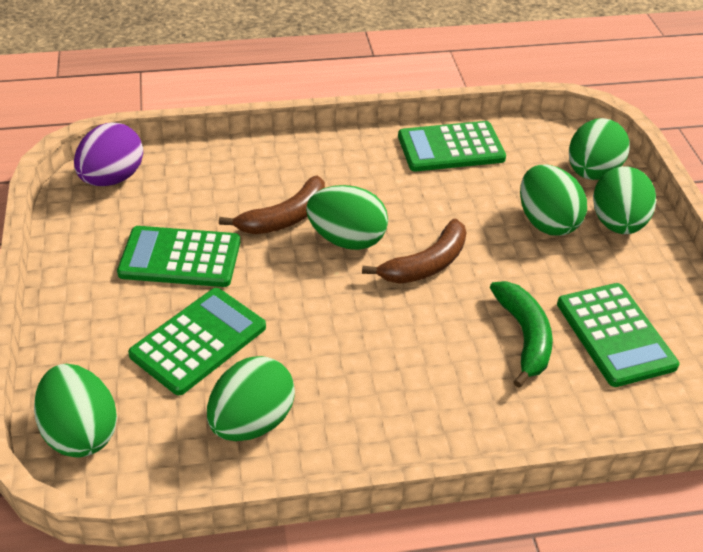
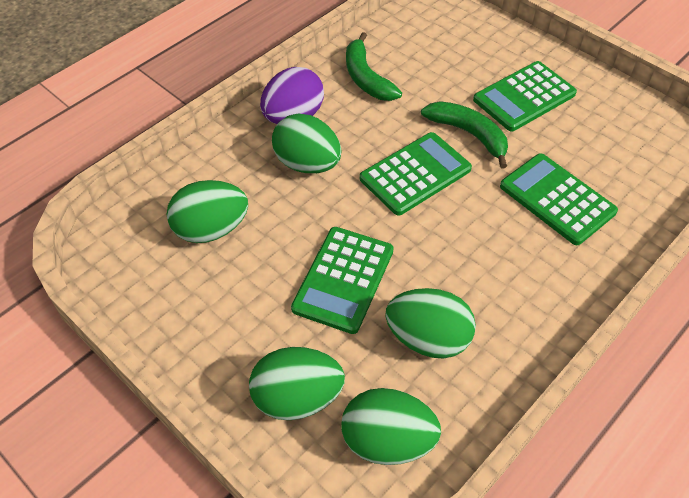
brown banana: 2 -> 0
green banana: 1 -> 2
green egg: 6 -> 5

